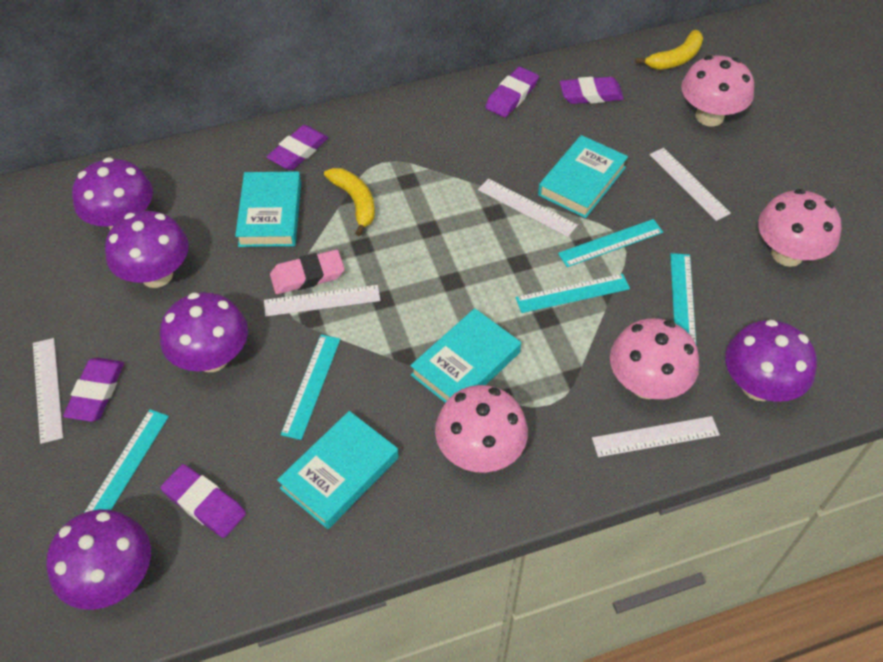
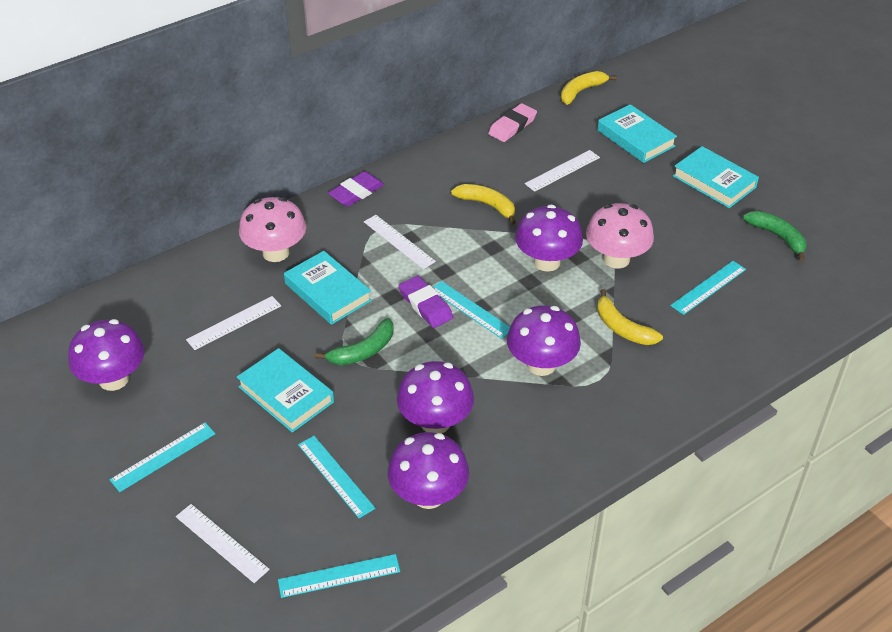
green banana: 0 -> 2
pink mushroom: 4 -> 2
purple eraser: 5 -> 2
white ruler: 5 -> 4
yellow banana: 2 -> 3

